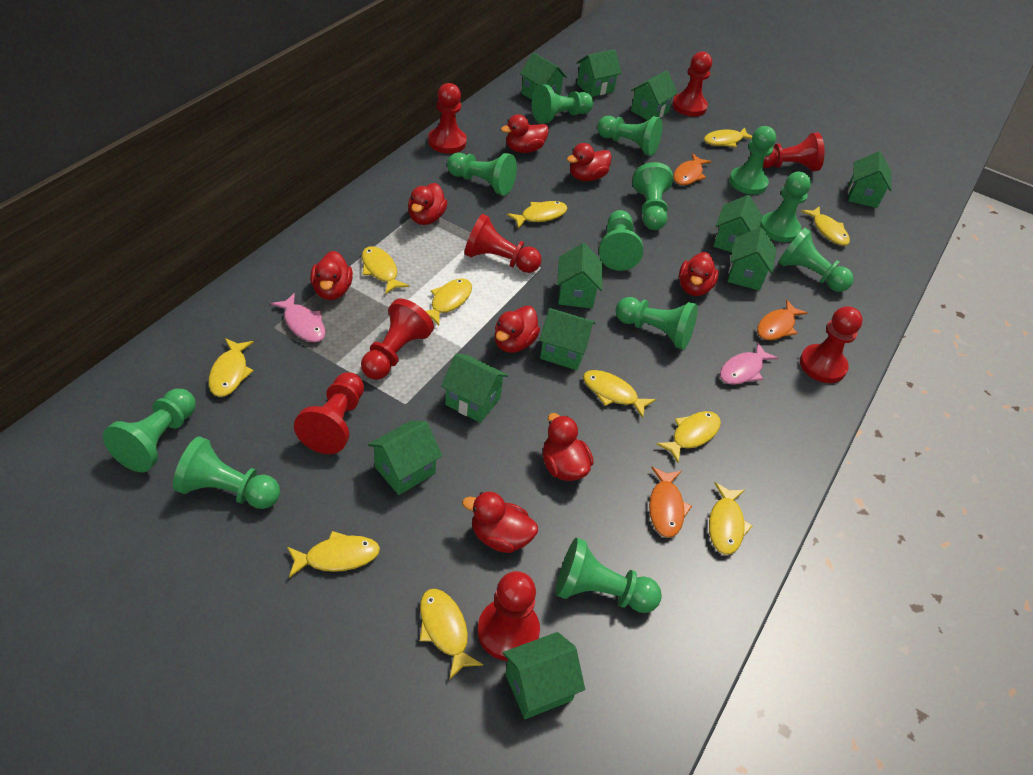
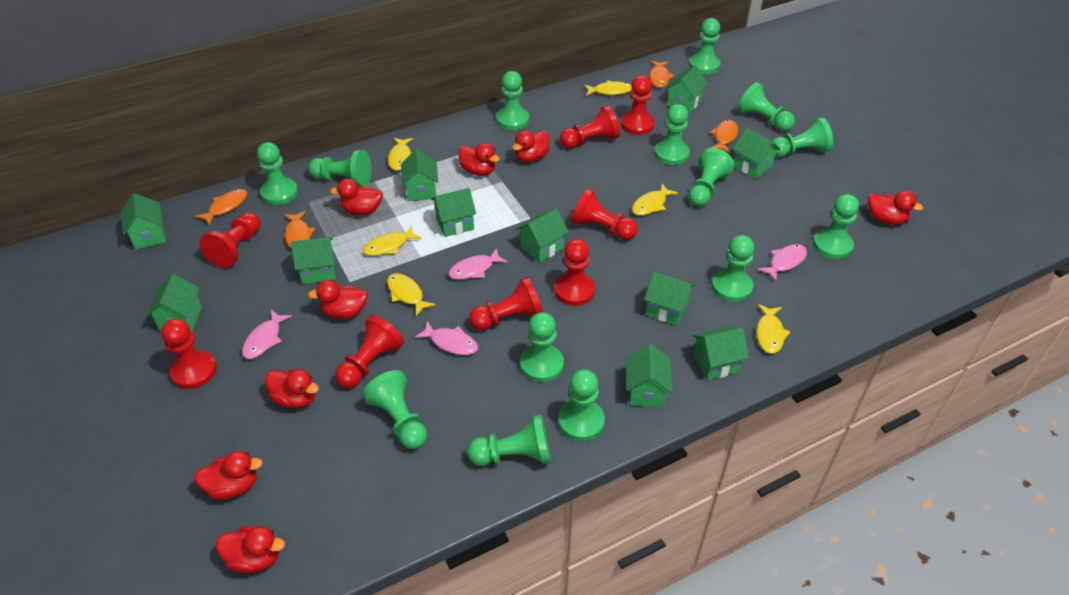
green pawn: 12 -> 14
orange fish: 3 -> 4
pink fish: 2 -> 4
yellow fish: 11 -> 6

